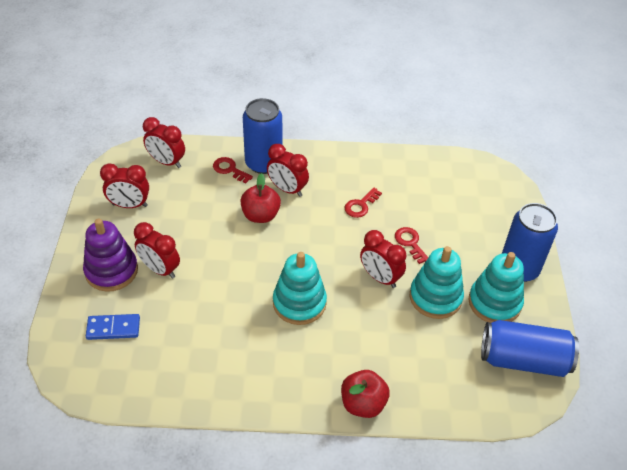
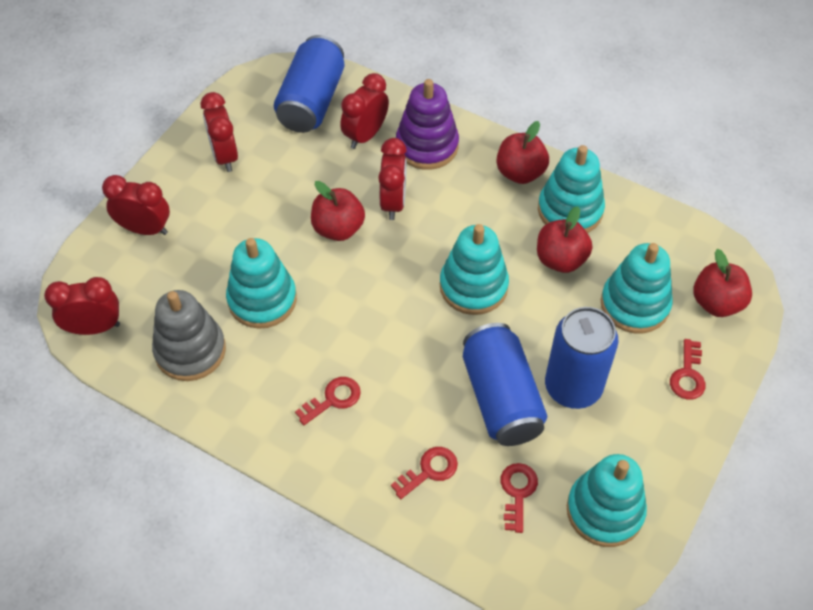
blue domino: 1 -> 0
grey stacking toy: 0 -> 1
red apple: 2 -> 4
red key: 3 -> 4
turquoise stacking toy: 3 -> 5

